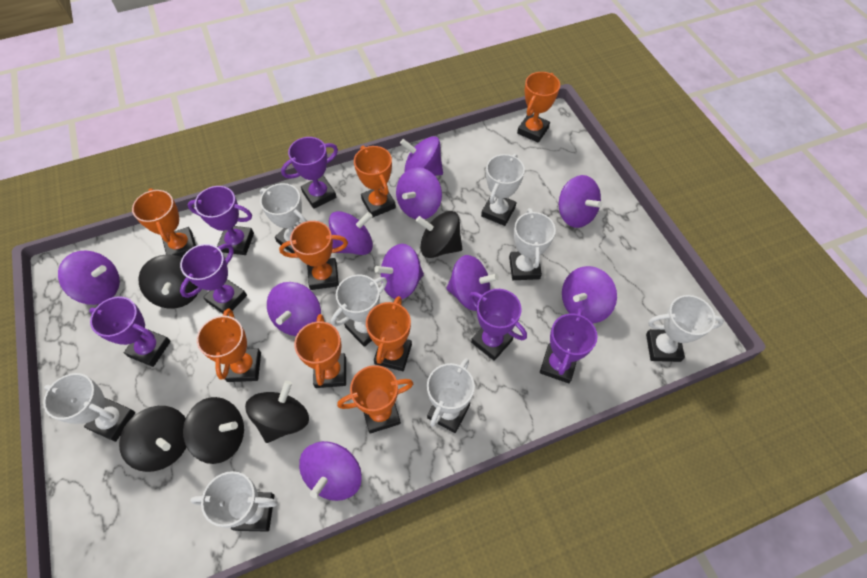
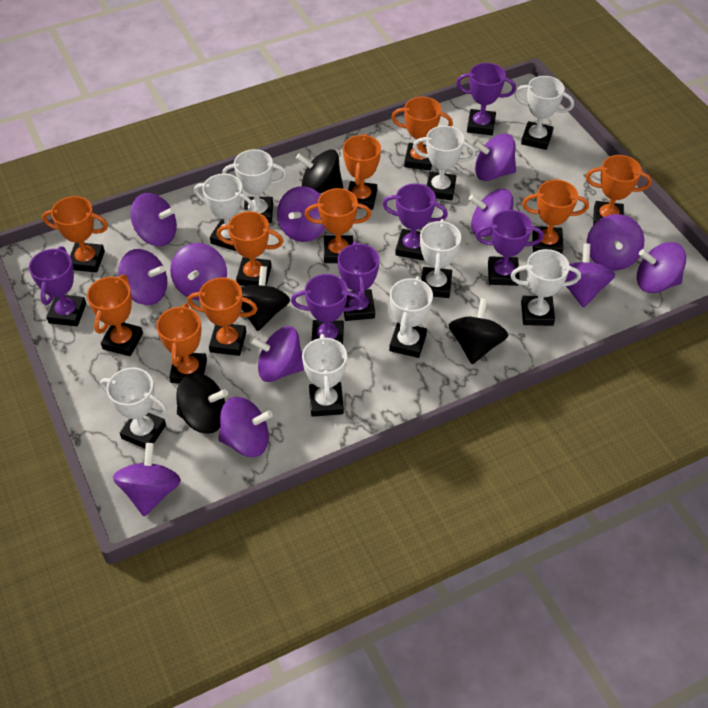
black spinning top: 5 -> 4
orange trophy: 8 -> 10
purple spinning top: 10 -> 12
white trophy: 8 -> 9

